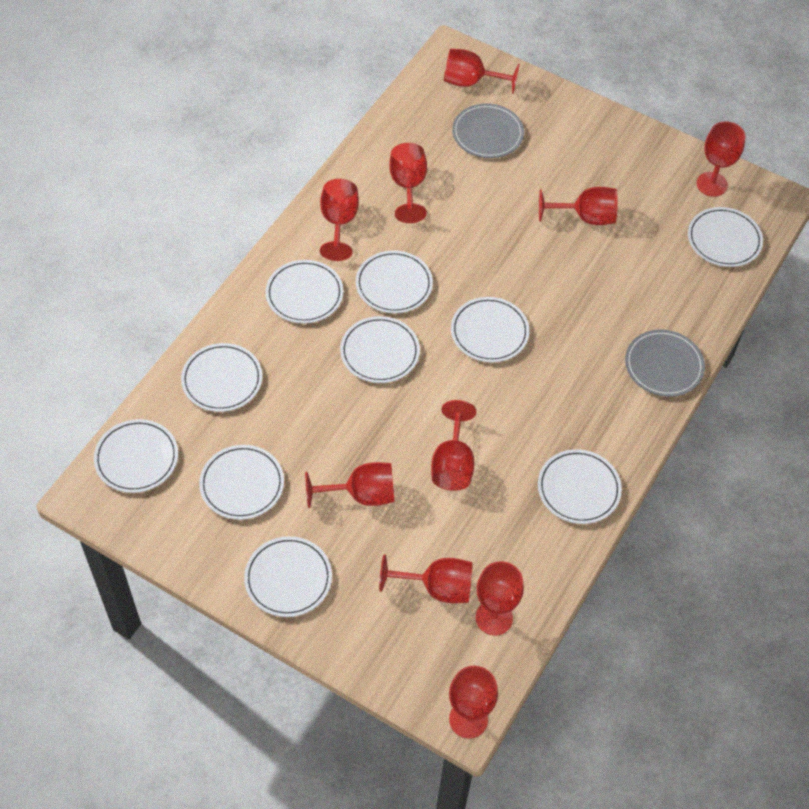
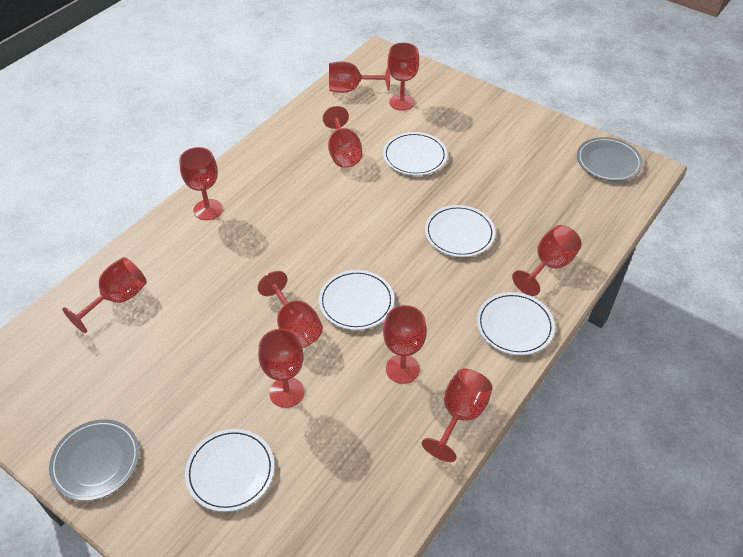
white plate: 10 -> 5

